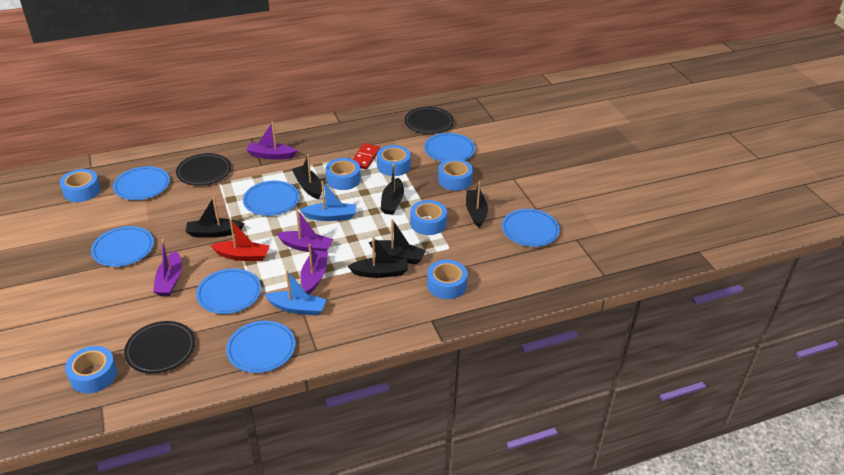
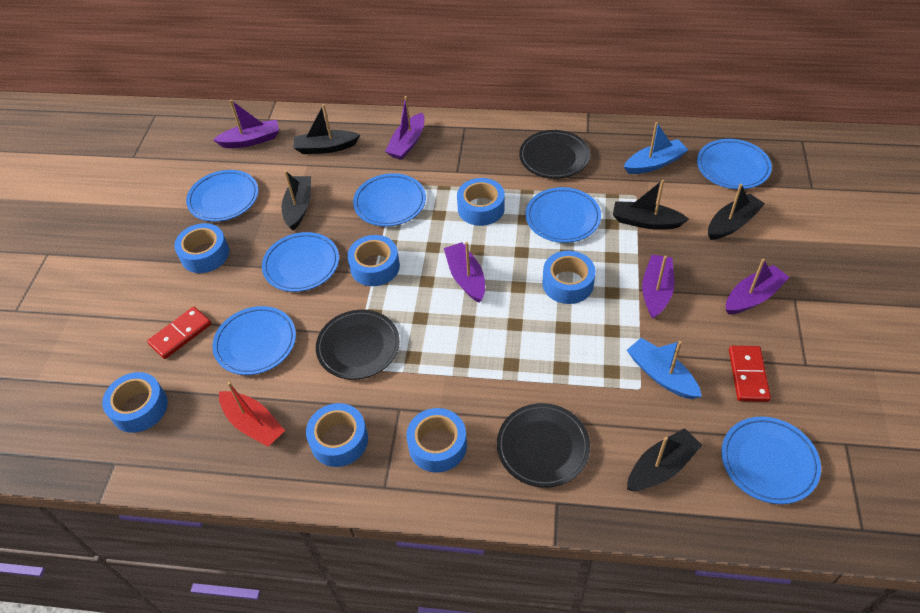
black boat: 6 -> 5
purple boat: 4 -> 5
red domino: 1 -> 2

